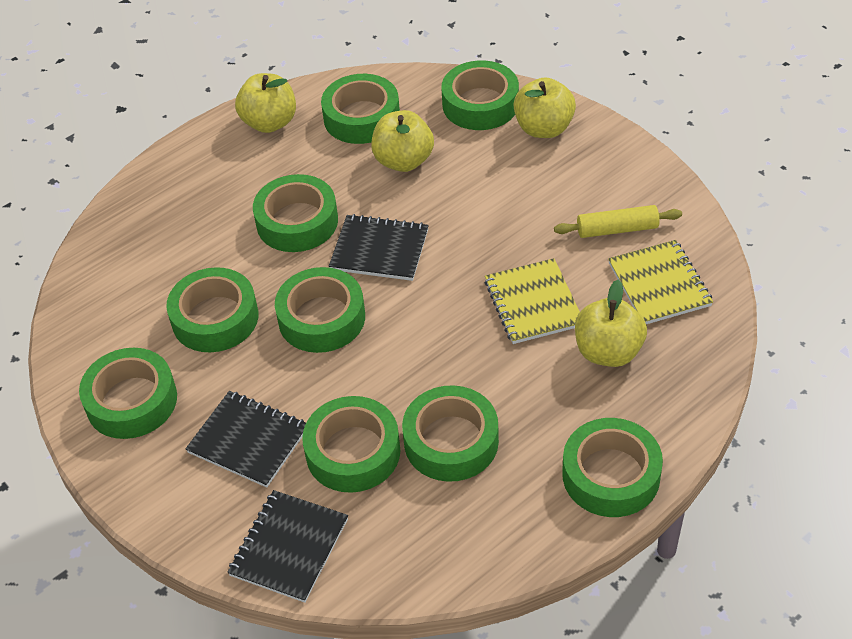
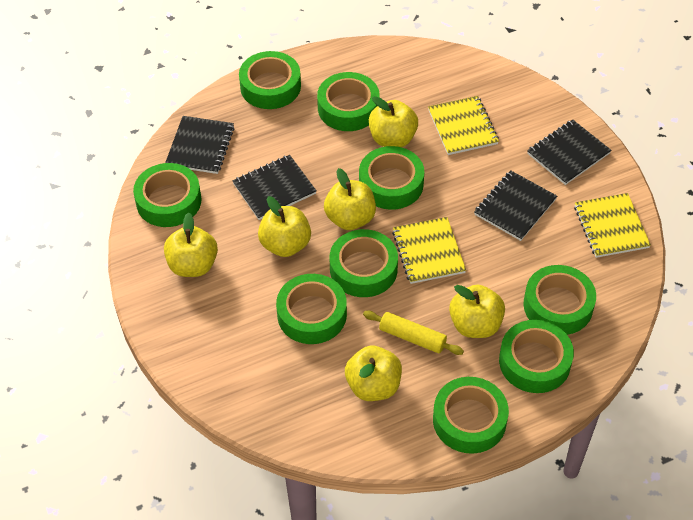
black notebook: 3 -> 4
yellow apple: 4 -> 6
yellow notebook: 2 -> 3

